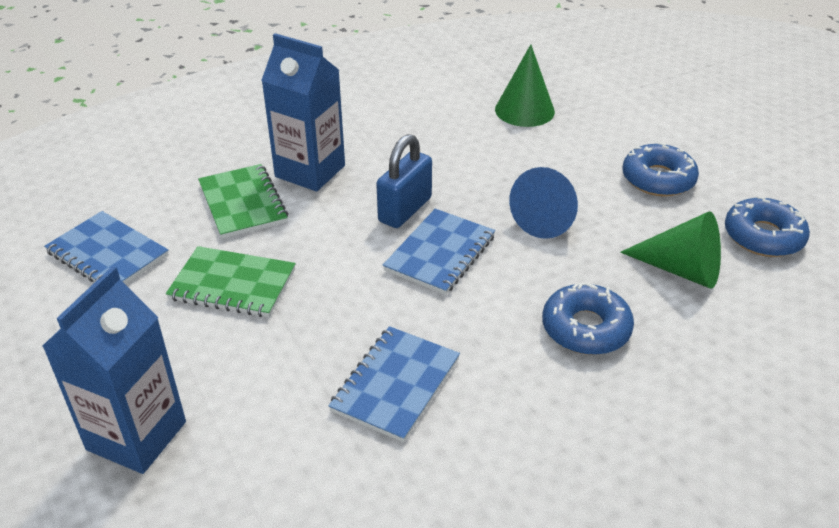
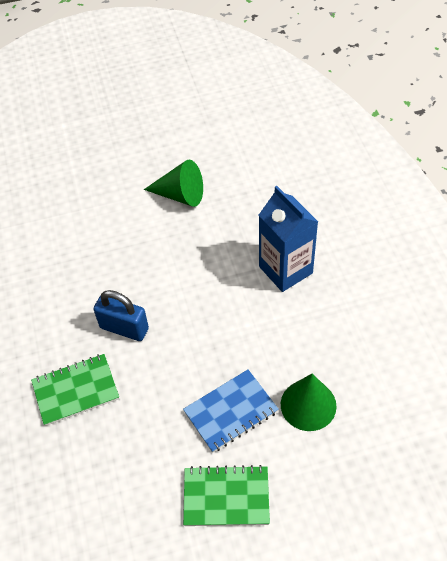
blue carton: 2 -> 1
blue cone: 1 -> 0
blue donut: 3 -> 0
blue notebook: 3 -> 1

